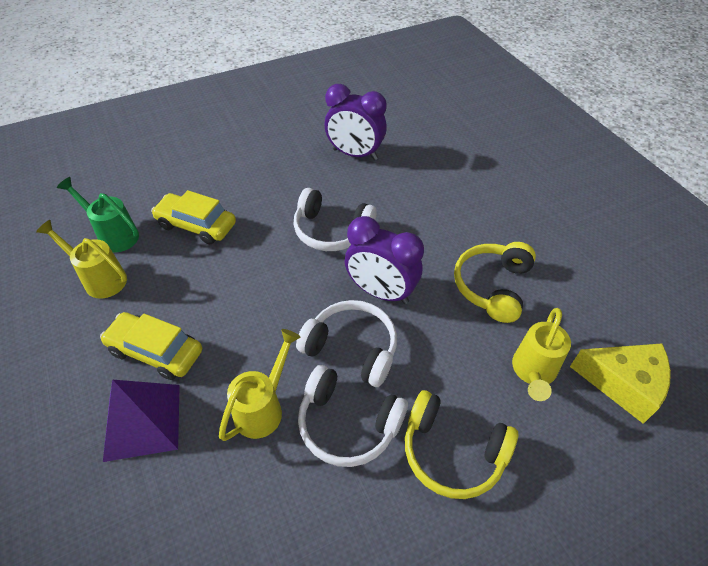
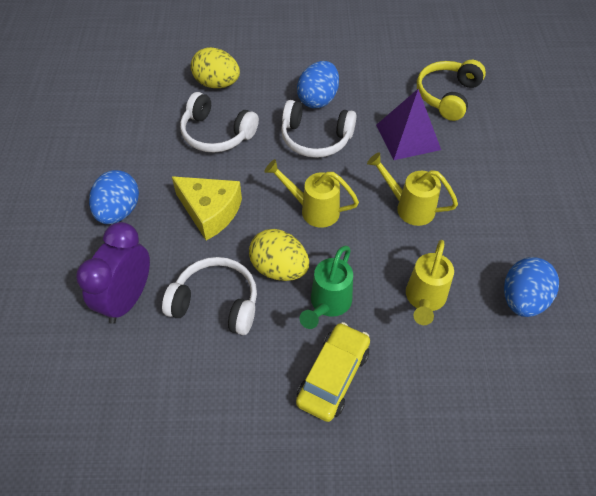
blue egg: 0 -> 3
purple clock: 2 -> 1
yellow car: 2 -> 1
yellow egg: 0 -> 2
yellow headphones: 2 -> 1

